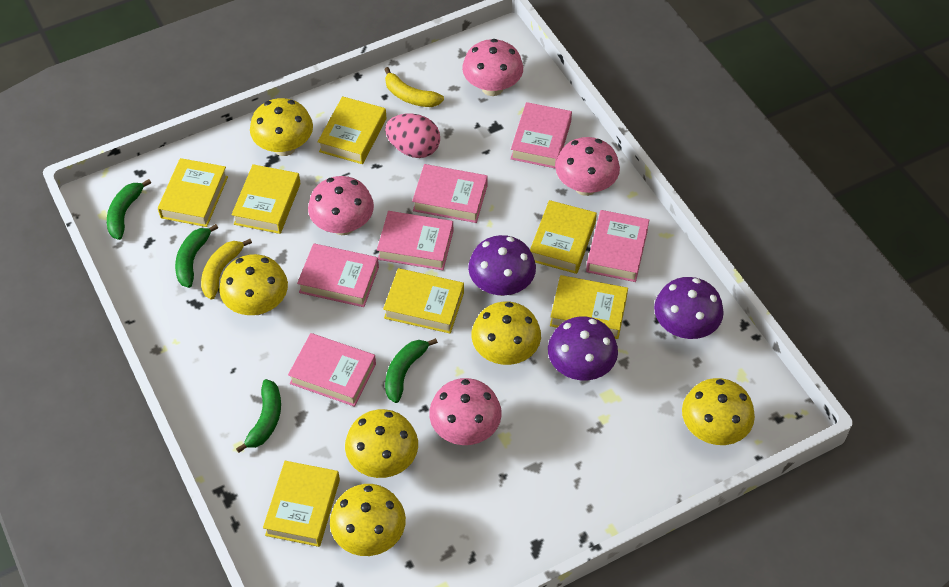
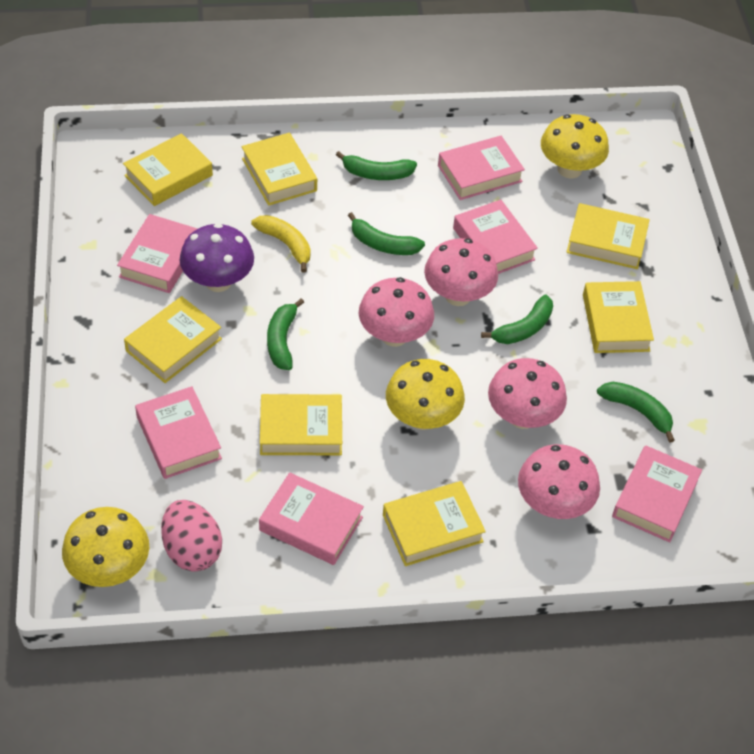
green banana: 4 -> 5
purple mushroom: 3 -> 1
yellow banana: 2 -> 1
yellow mushroom: 6 -> 3

